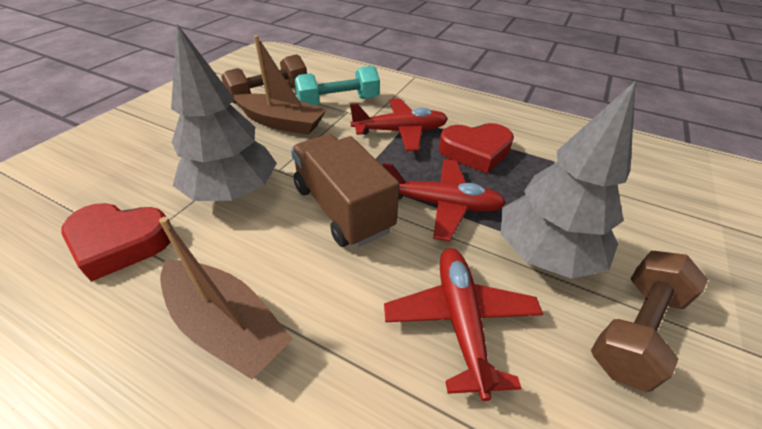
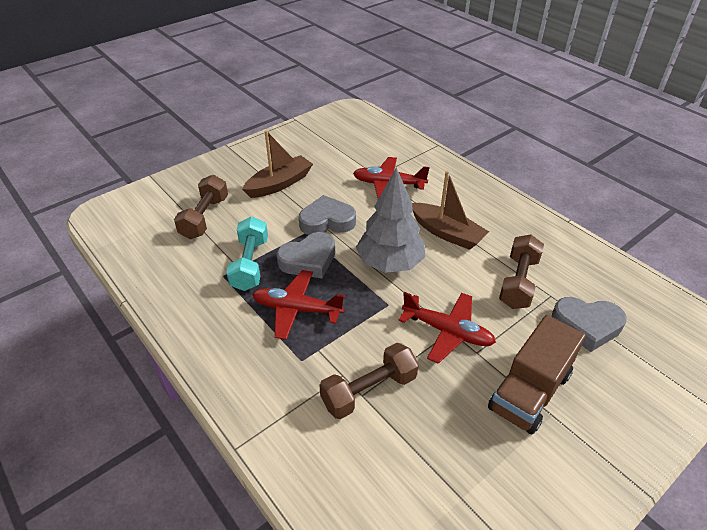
brown dumbbell: 2 -> 3
grey heart: 0 -> 3
grey tree: 2 -> 1
red heart: 2 -> 0

